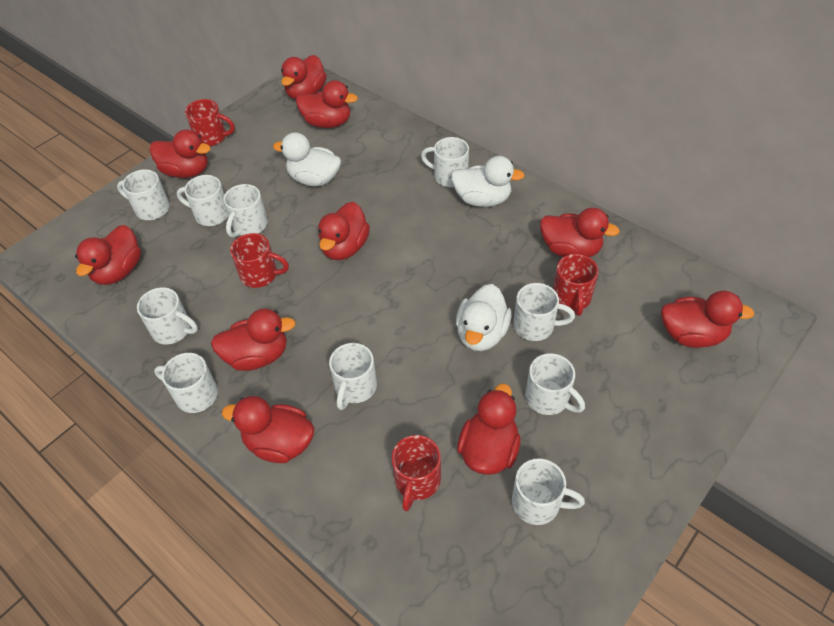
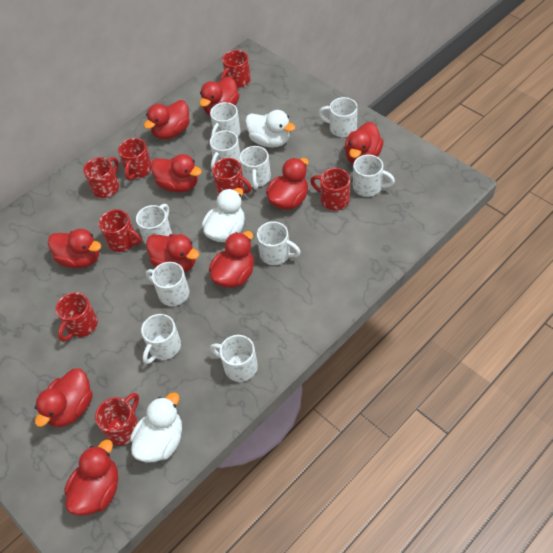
red mug: 4 -> 8

